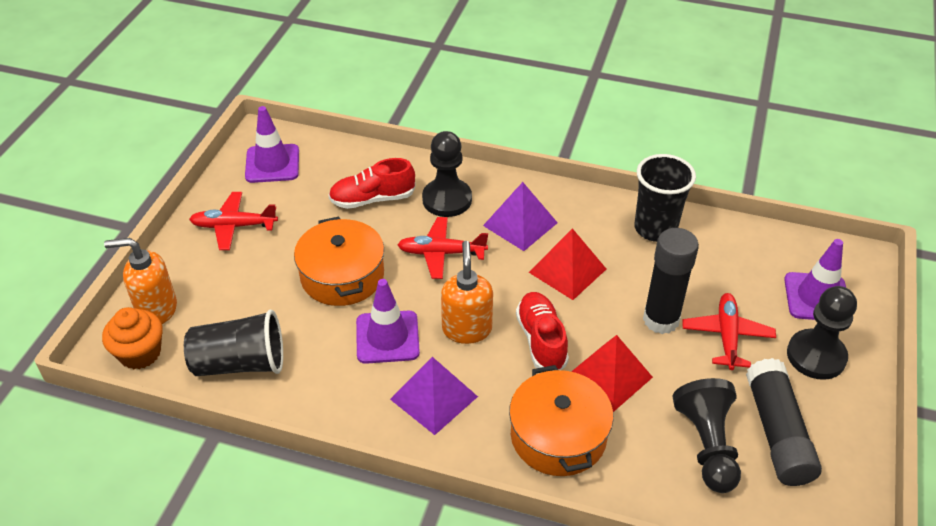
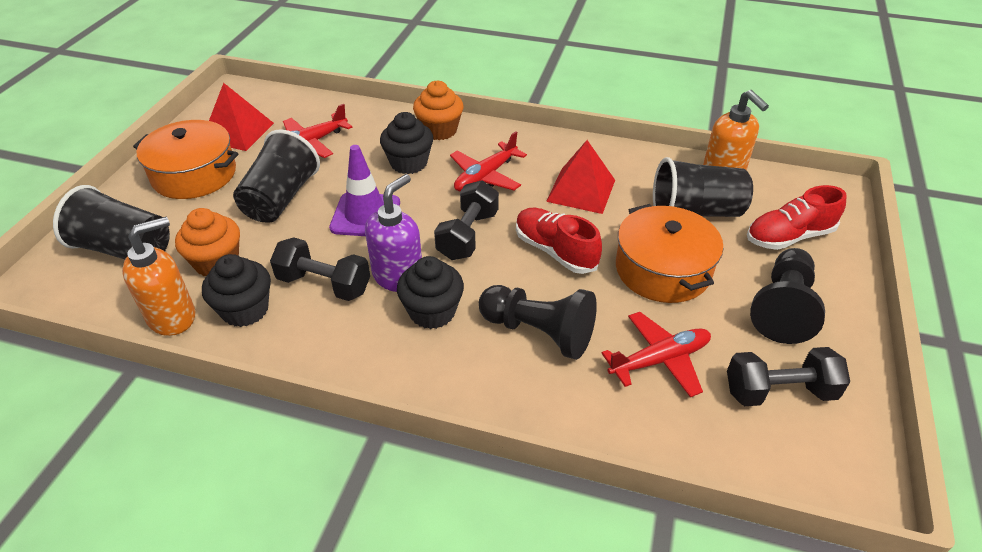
black cup: 2 -> 3
black cupcake: 0 -> 3
black dumbbell: 0 -> 3
black glue stick: 2 -> 0
black pawn: 3 -> 2
orange cupcake: 1 -> 2
purple pyramid: 2 -> 0
purple soap dispenser: 0 -> 1
purple traffic cone: 3 -> 1

